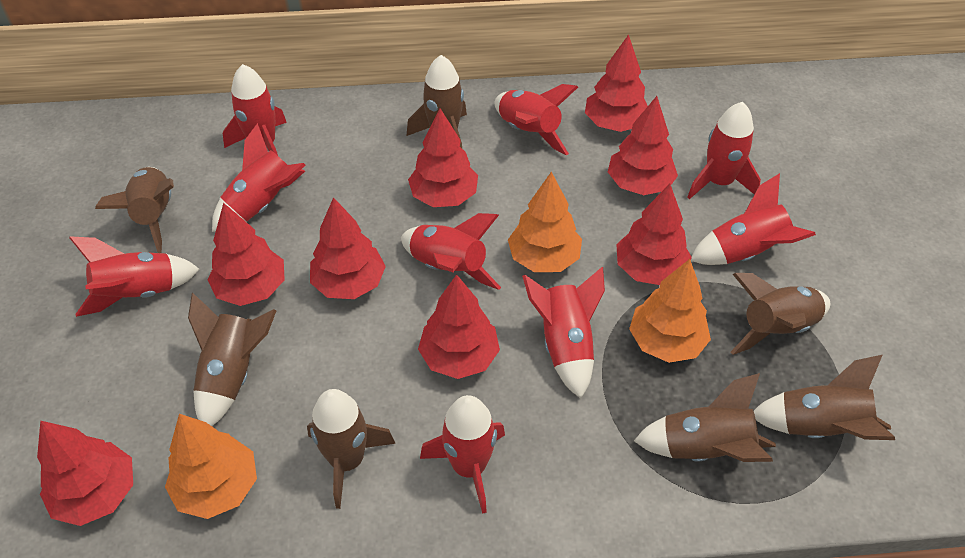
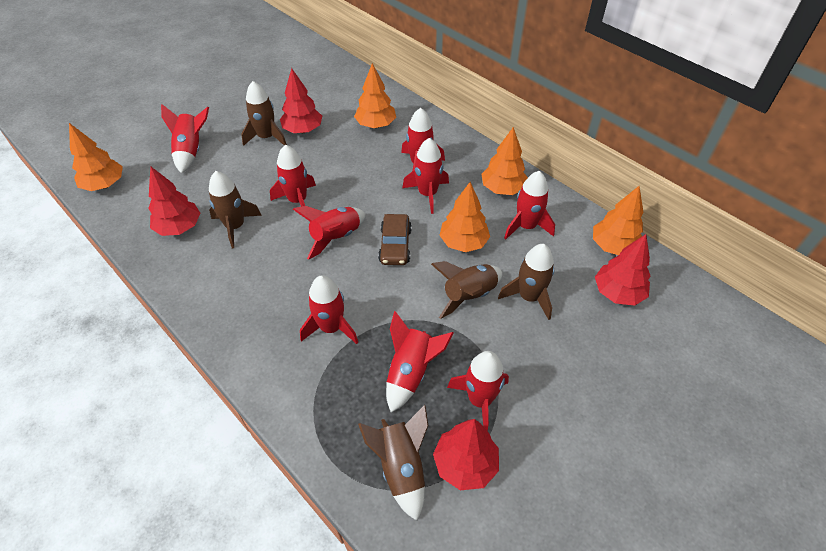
brown car: 0 -> 1
brown rocket: 7 -> 5
orange tree: 3 -> 5
red tree: 8 -> 4

